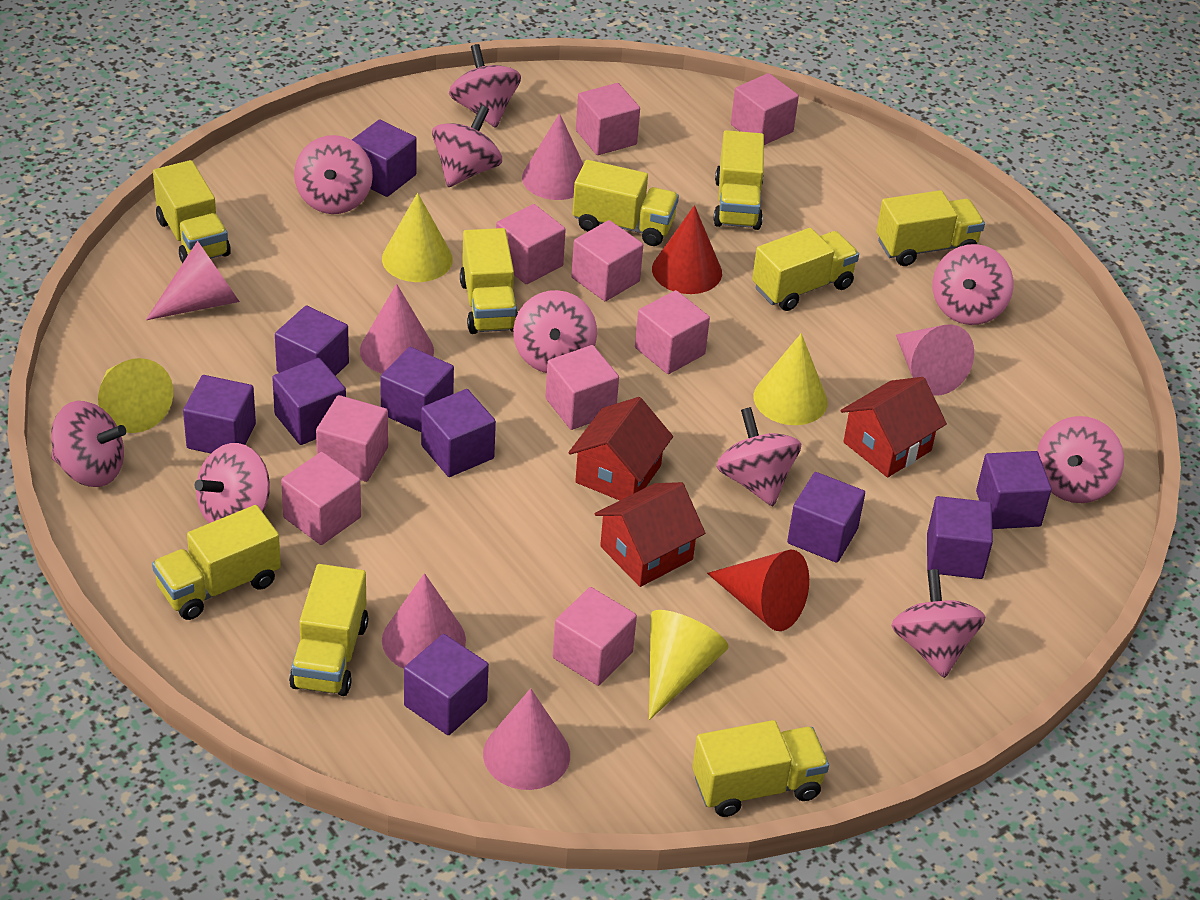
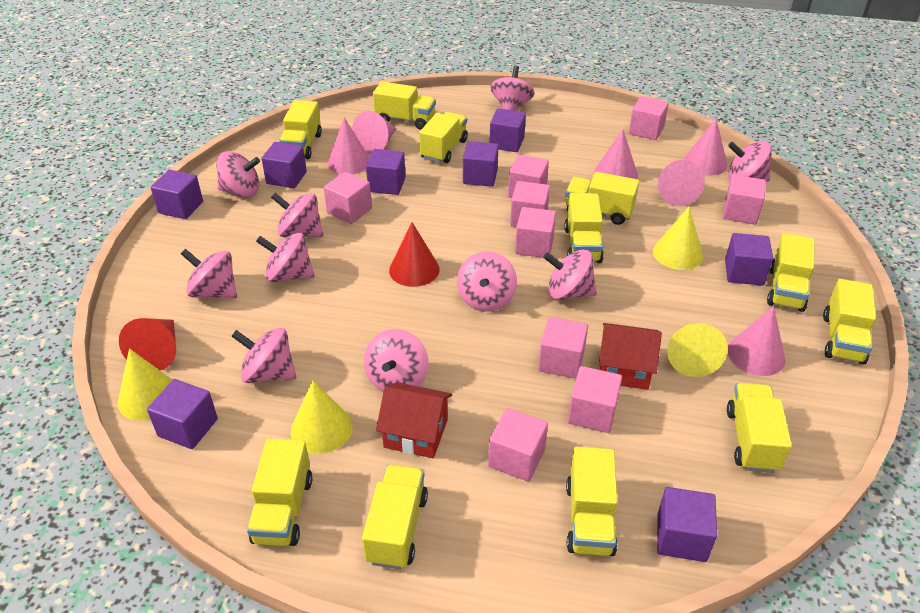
purple cube: 10 -> 8
red house: 3 -> 2
yellow truck: 9 -> 11

